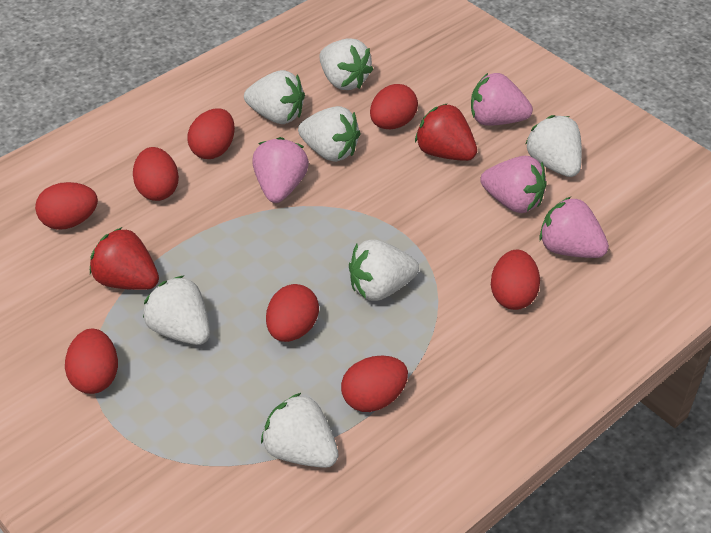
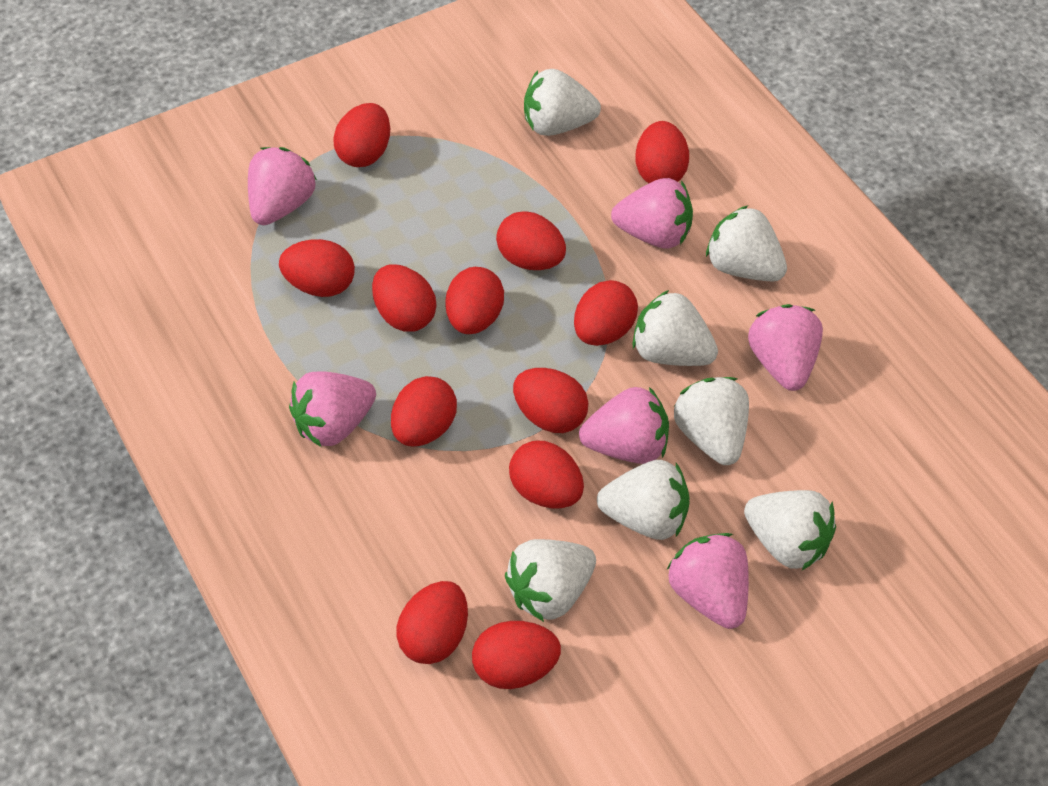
pink strawberry: 4 -> 6
red egg: 8 -> 12
red strawberry: 2 -> 0

